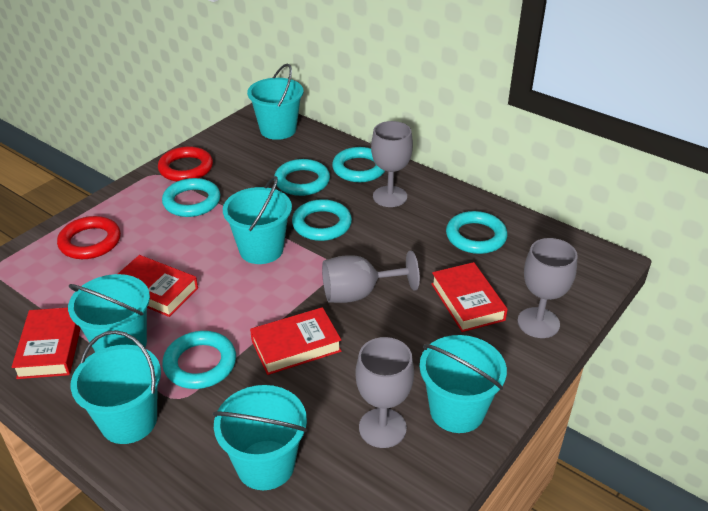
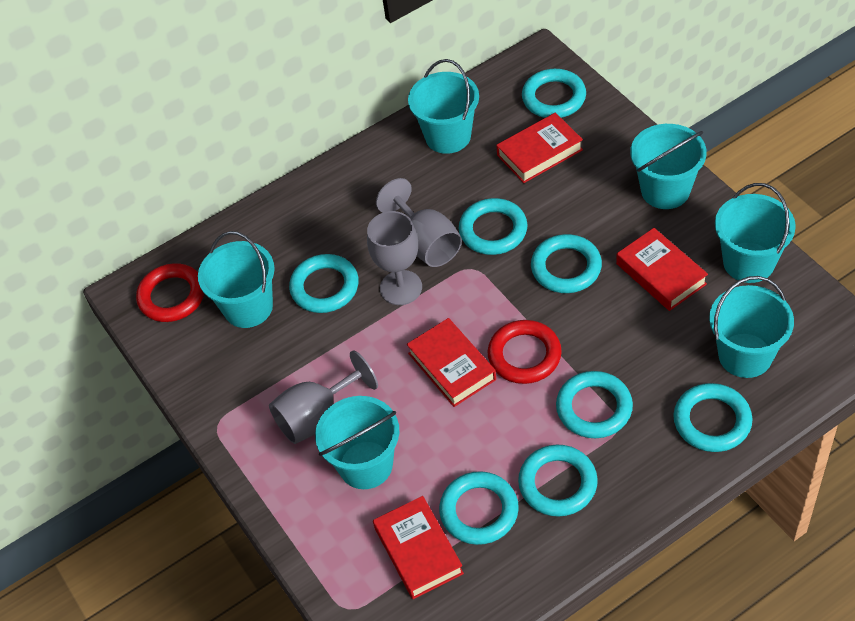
grey goblet: 4 -> 3
turquoise ring: 6 -> 8

